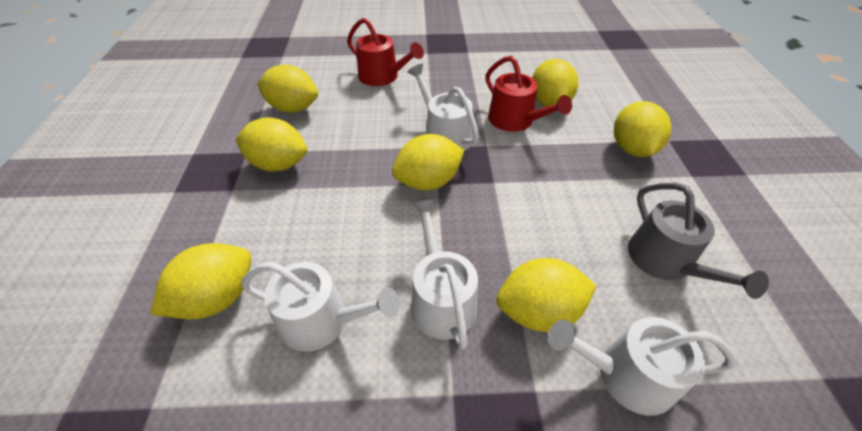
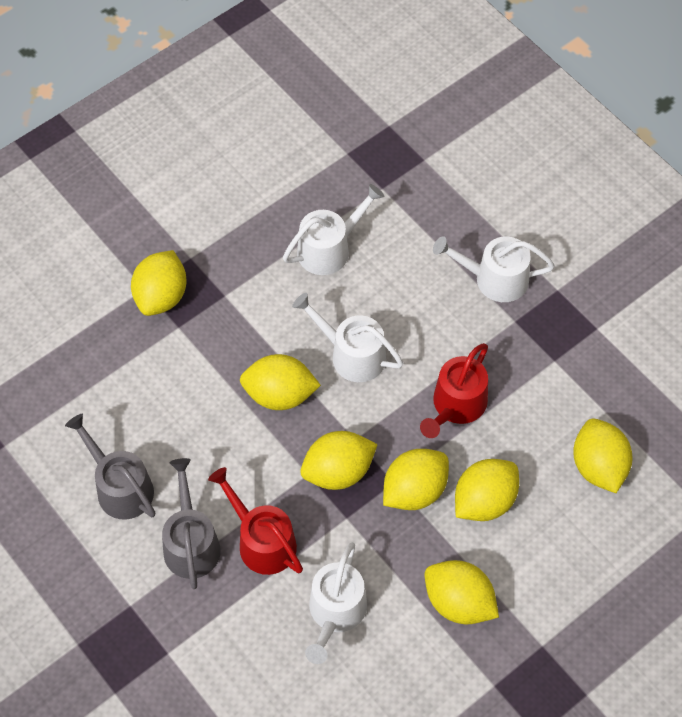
grey watering can: 1 -> 2

